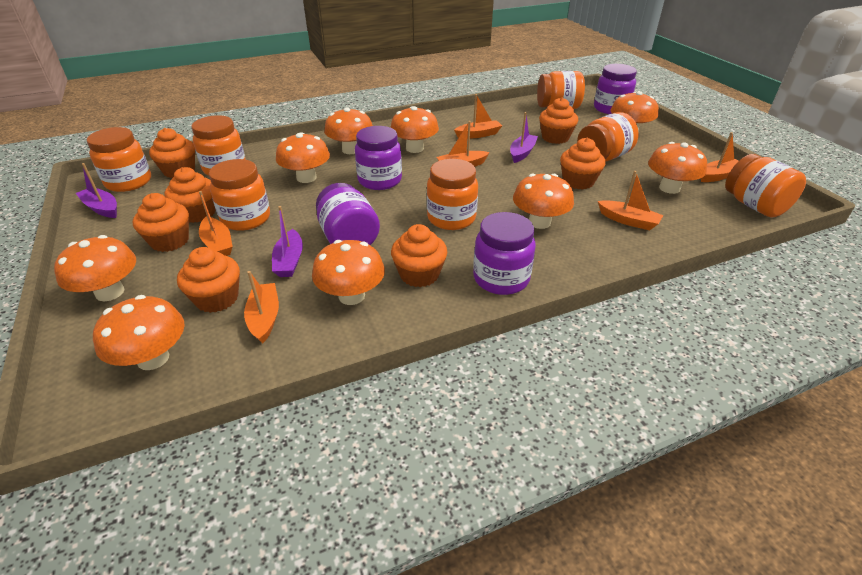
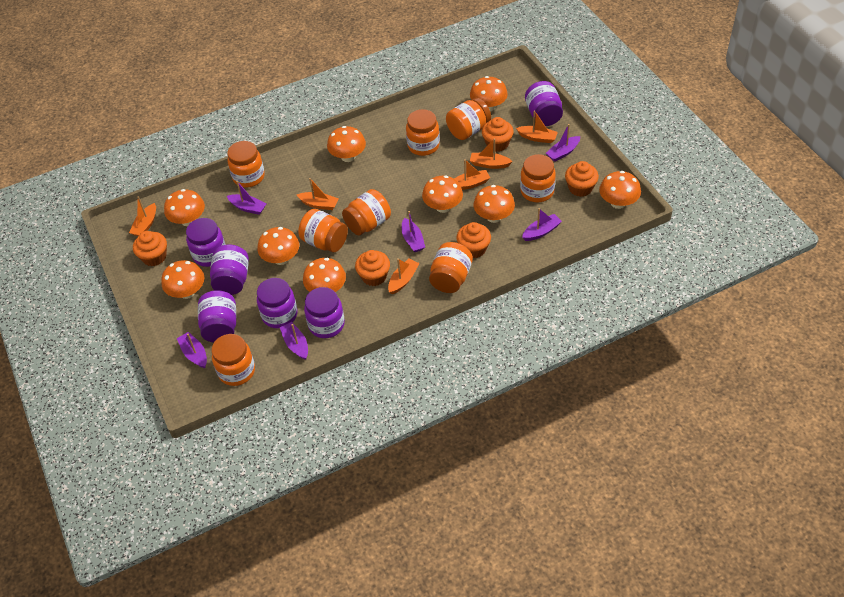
orange cupcake: 7 -> 5
orange jar: 7 -> 8
purple boat: 3 -> 6
purple jar: 4 -> 6

